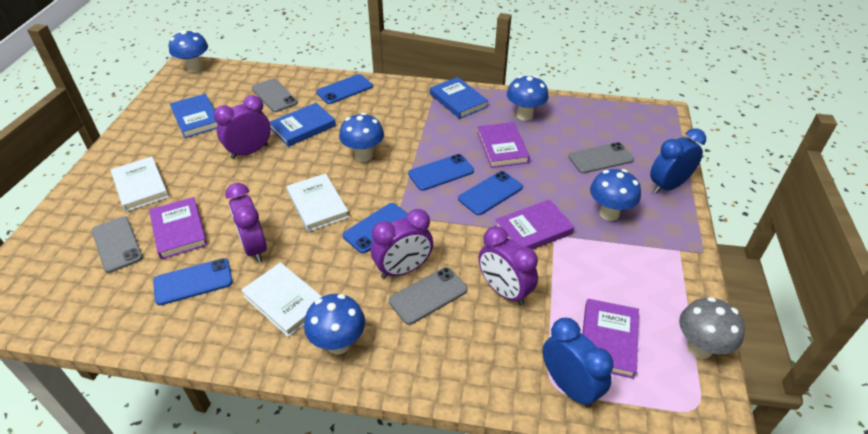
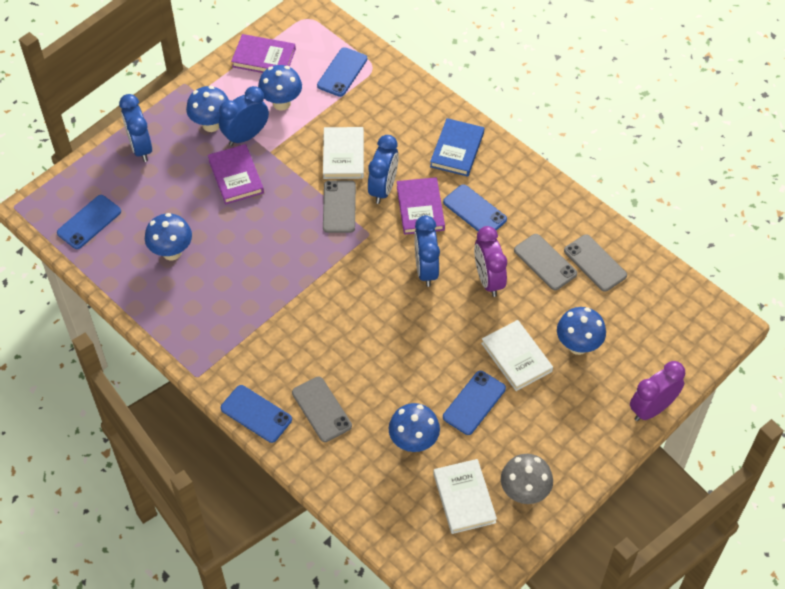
blue book: 3 -> 1
blue clock: 2 -> 4
purple book: 4 -> 3
purple clock: 4 -> 2

